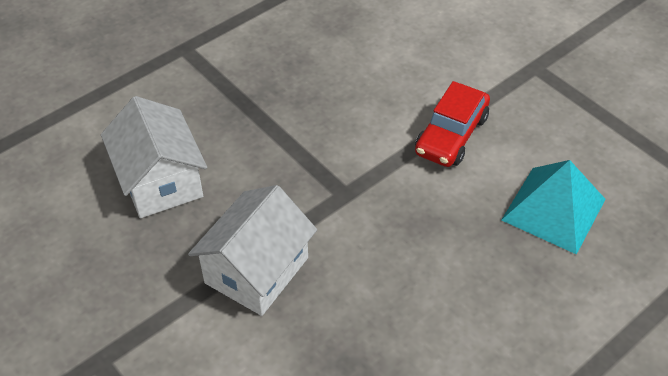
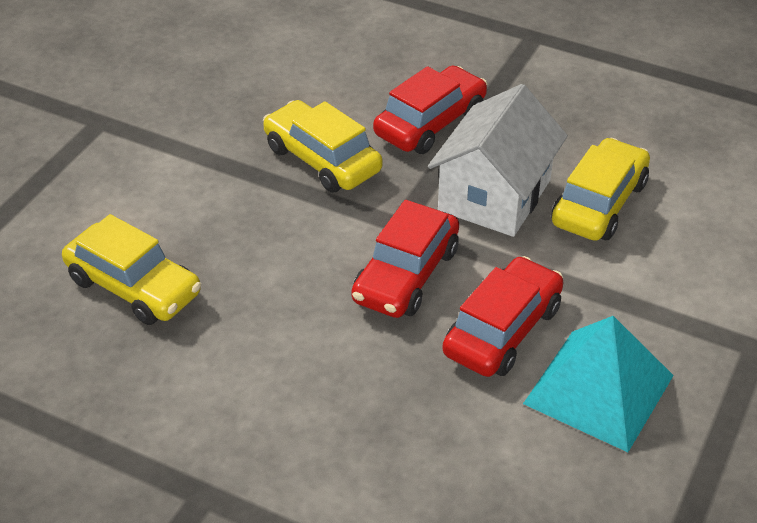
red car: 1 -> 3
white house: 2 -> 1
yellow car: 0 -> 3

